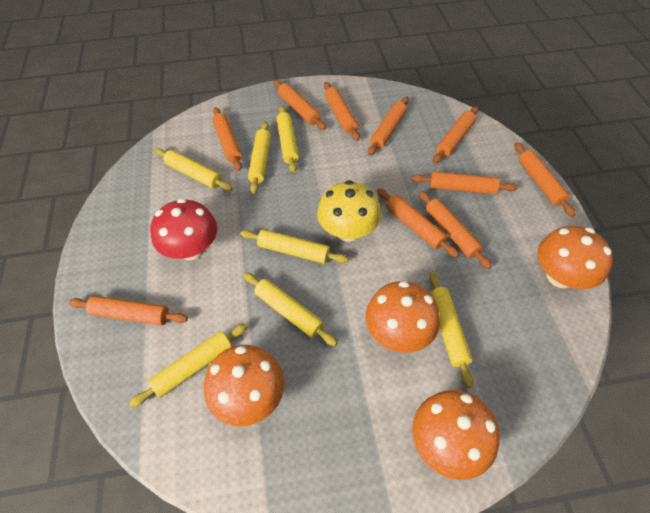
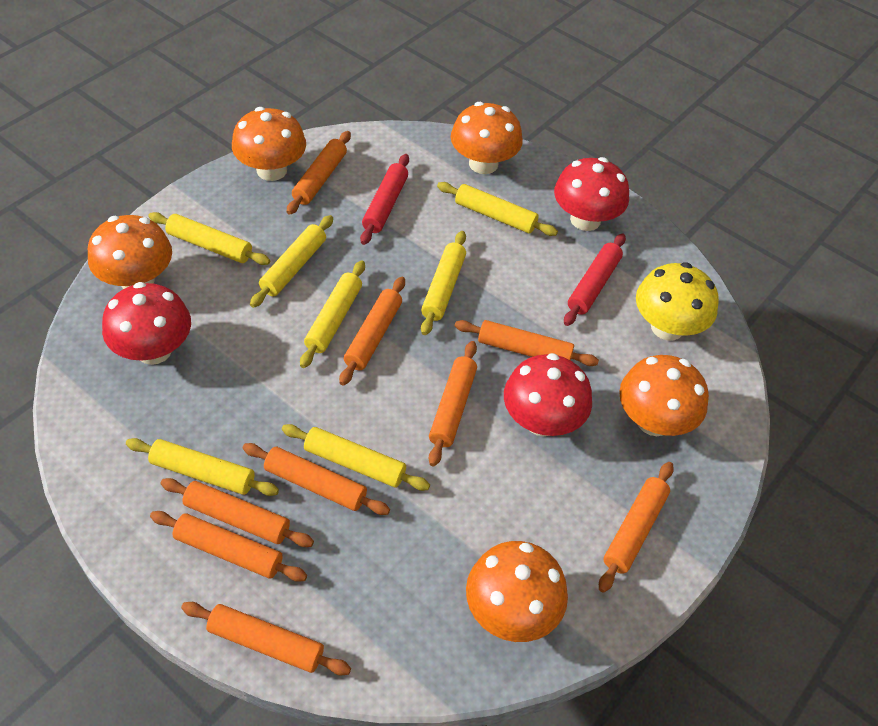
orange mushroom: 4 -> 5
orange rolling pin: 10 -> 9
red mushroom: 1 -> 3
red rolling pin: 0 -> 2

